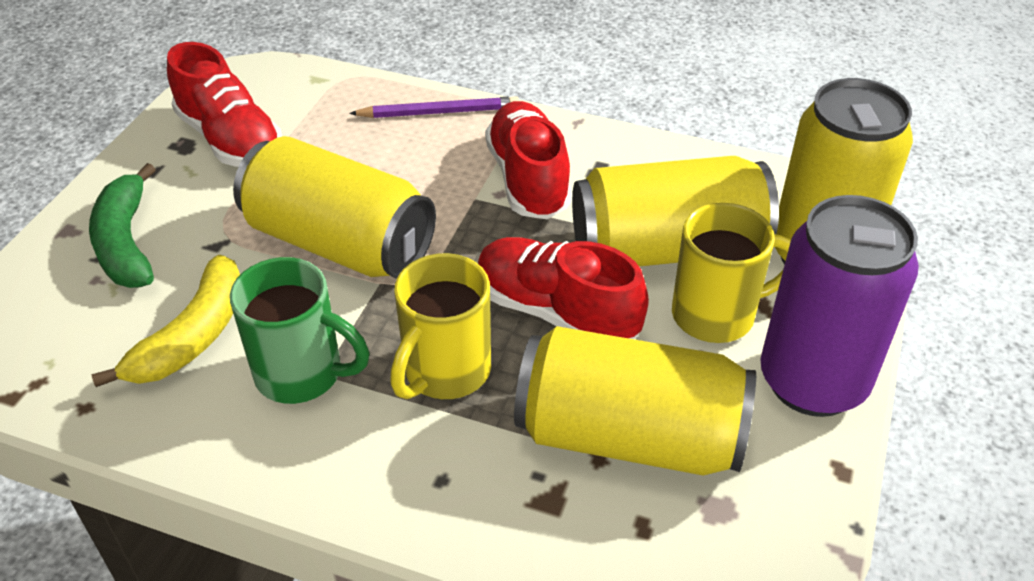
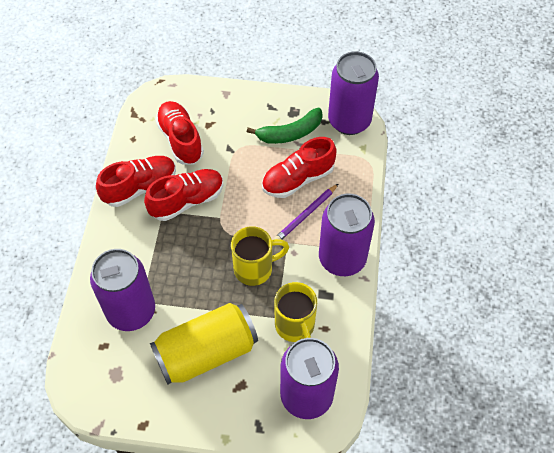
green mug: 1 -> 0
purple can: 1 -> 4
red shoe: 3 -> 4
yellow banana: 1 -> 0
yellow can: 4 -> 1

